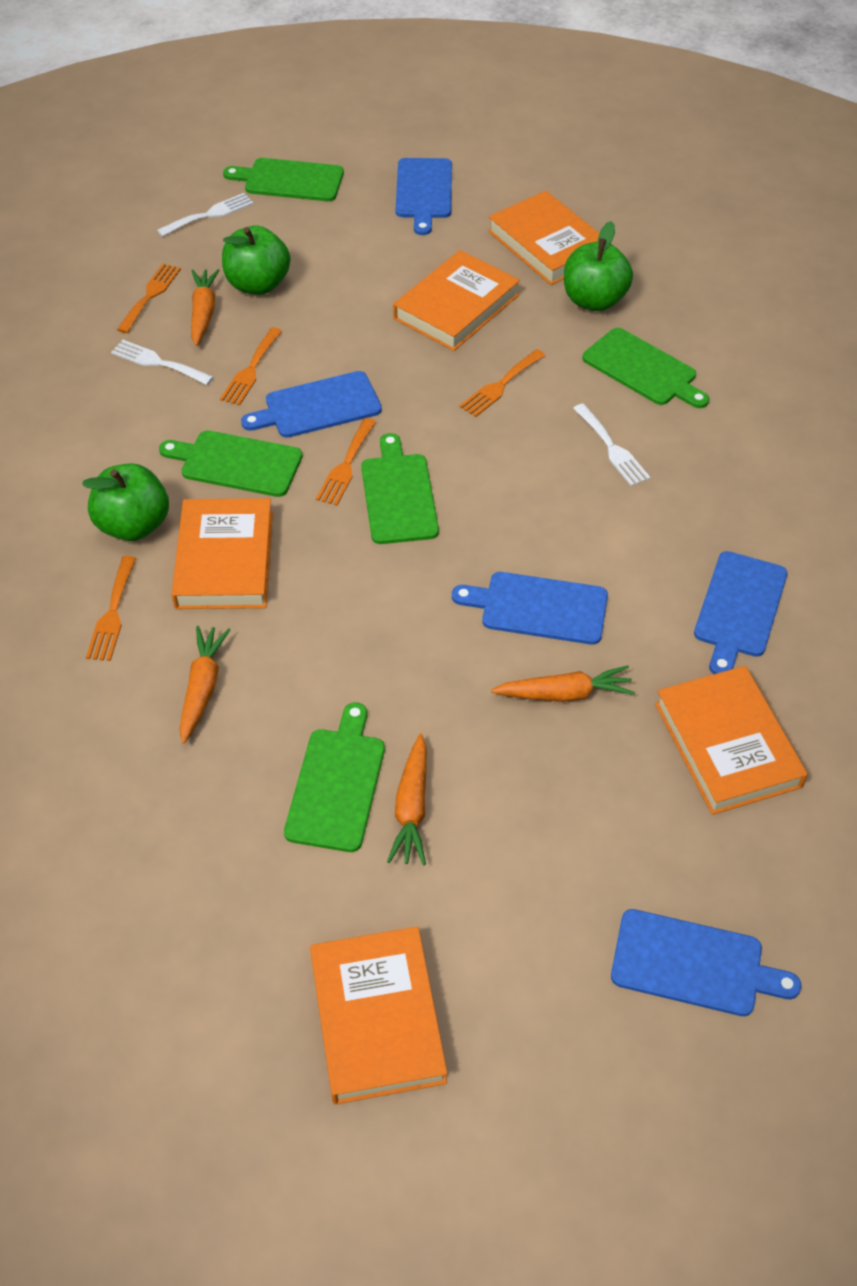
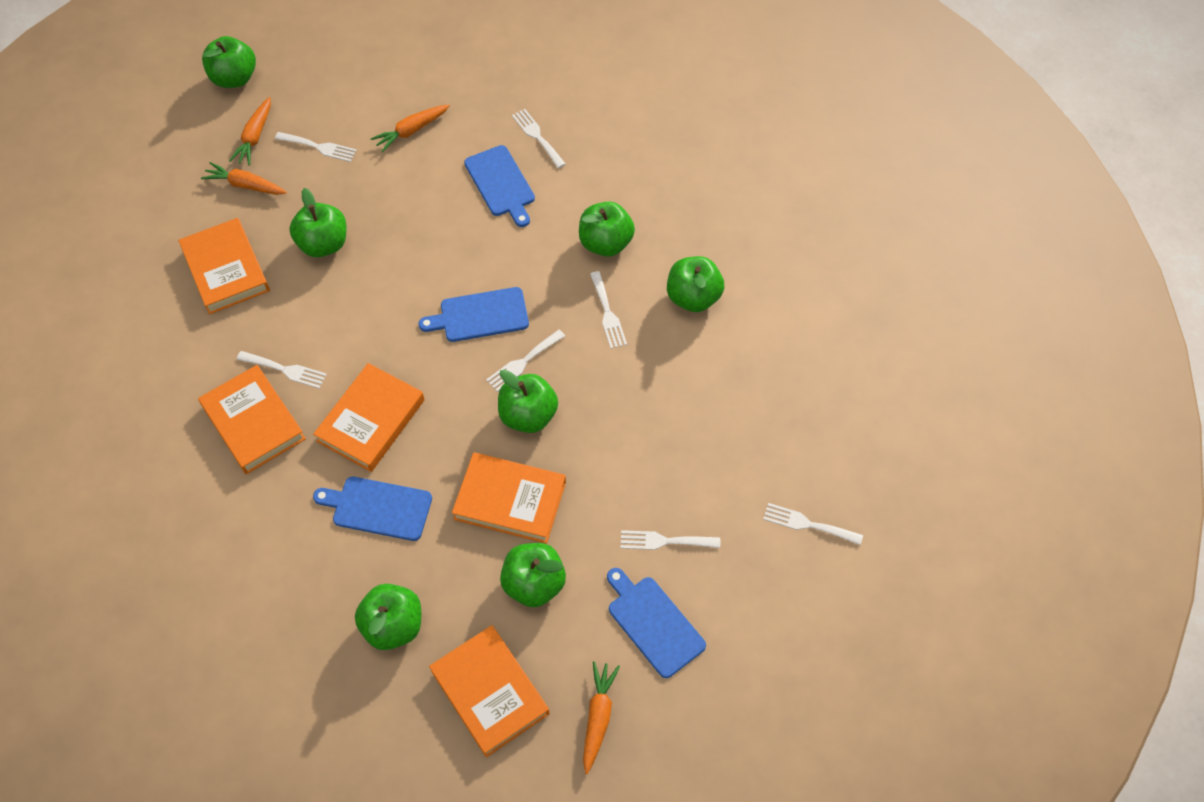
blue cutting board: 5 -> 4
green apple: 3 -> 7
green cutting board: 5 -> 0
orange fork: 5 -> 0
white fork: 3 -> 7

